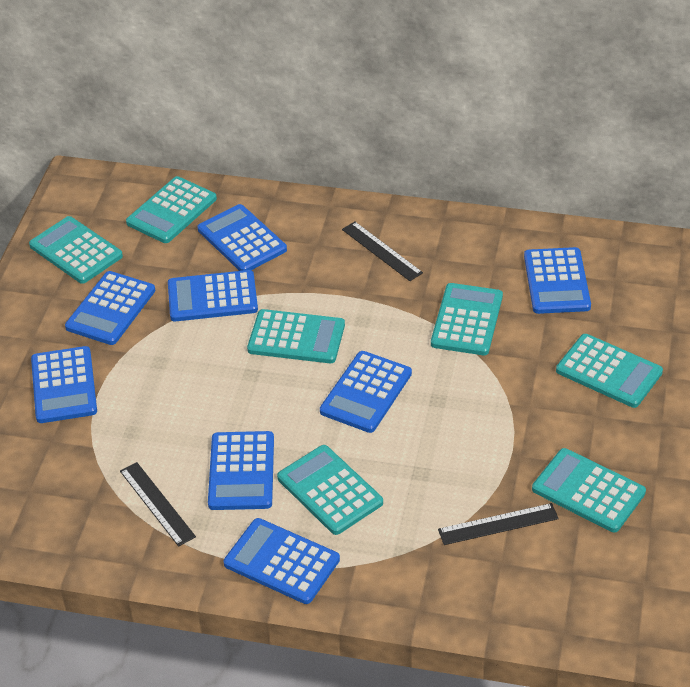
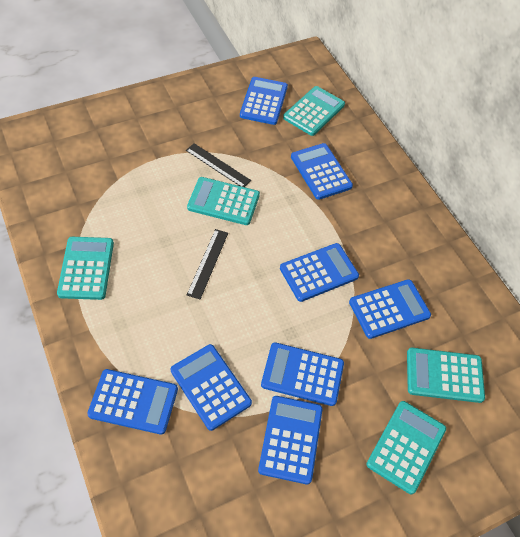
black ruler: 3 -> 2
turquoise calculator: 7 -> 5

